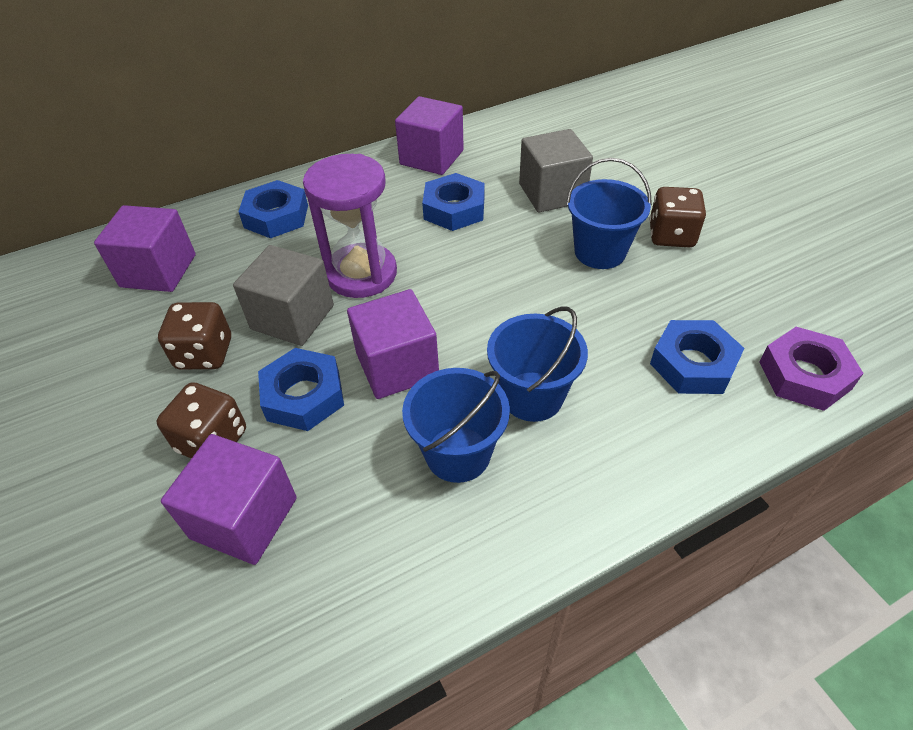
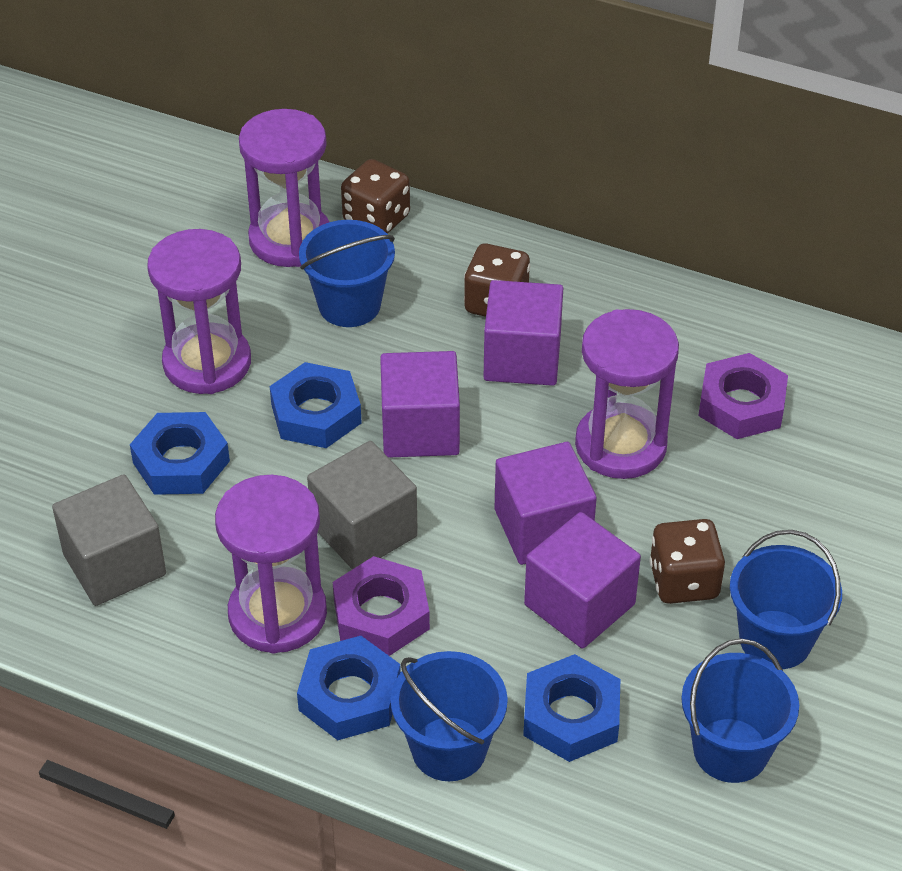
blue bucket: 3 -> 4
purple hourglass: 1 -> 4
purple nut: 1 -> 2

